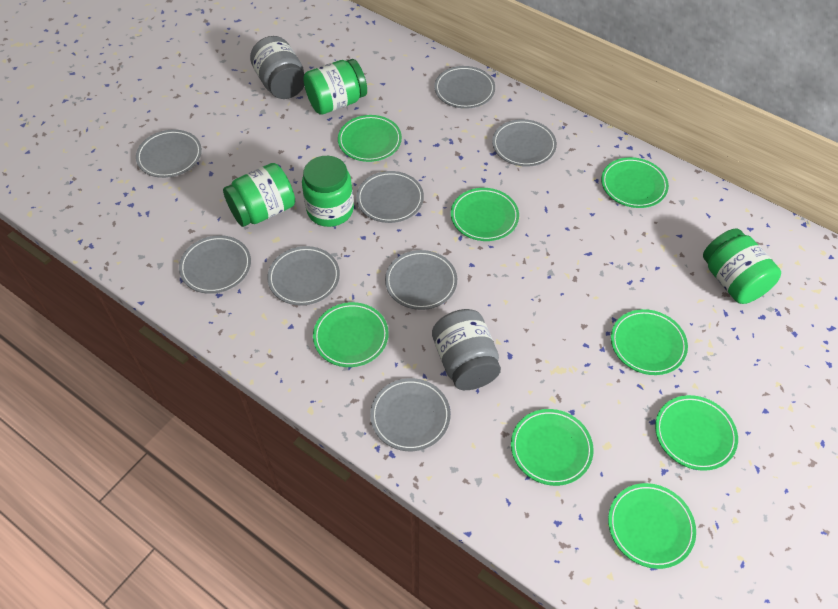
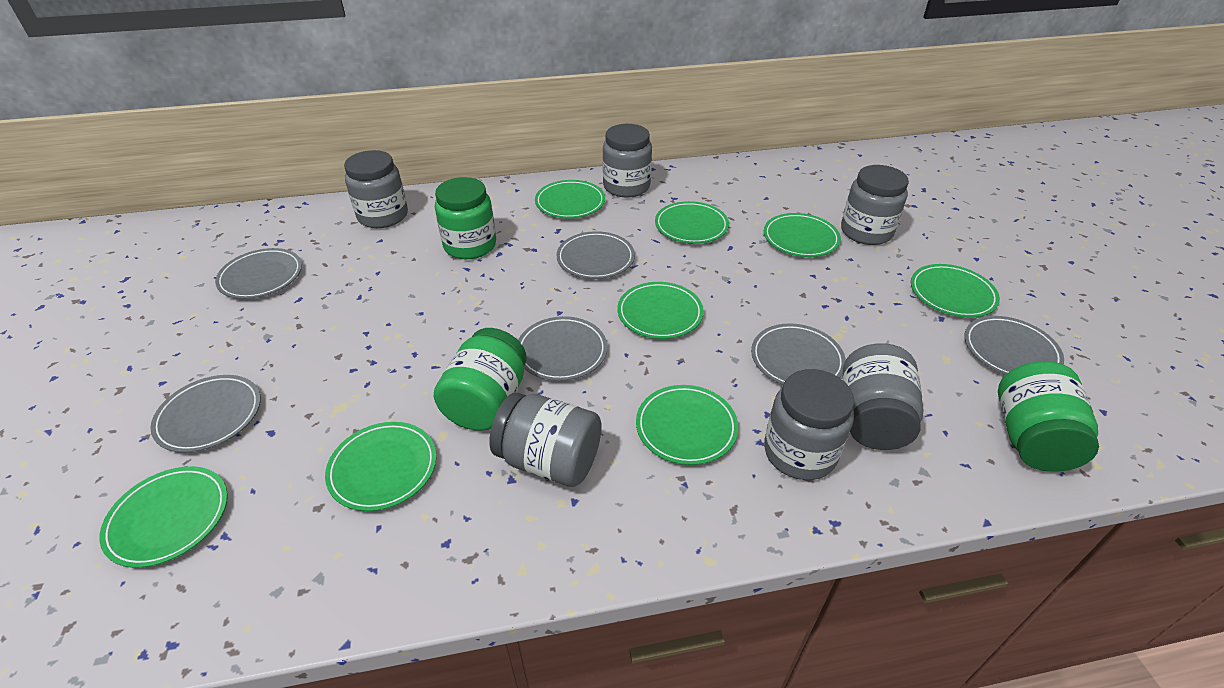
green jar: 4 -> 3
grey jar: 2 -> 6
grey plate: 8 -> 6

